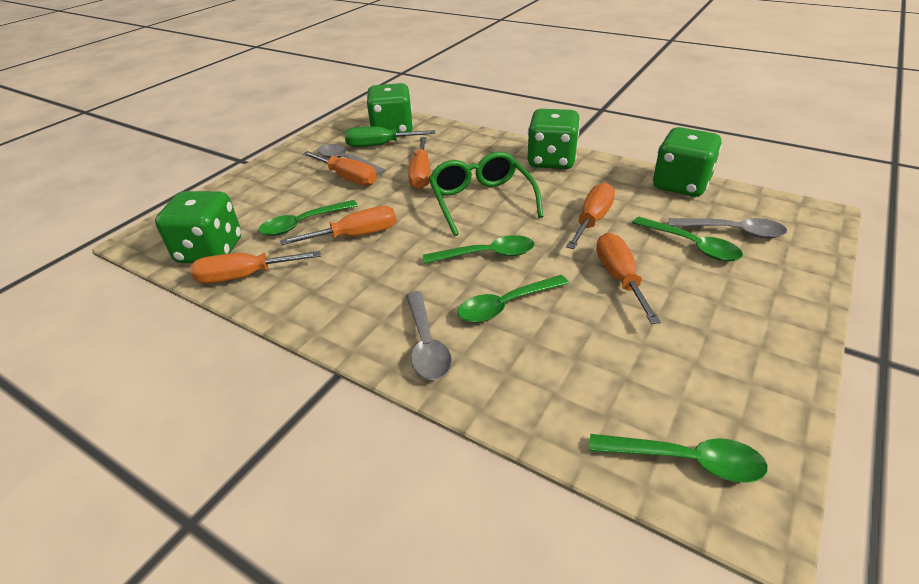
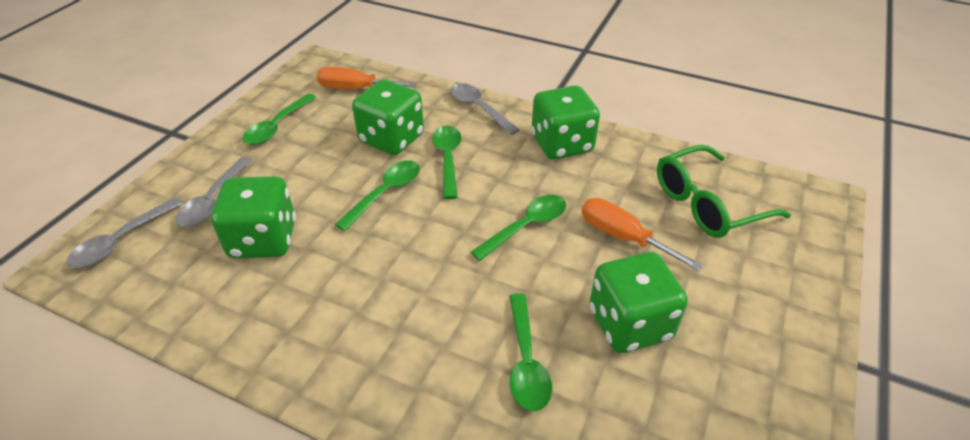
green screwdriver: 1 -> 0
orange screwdriver: 6 -> 2

